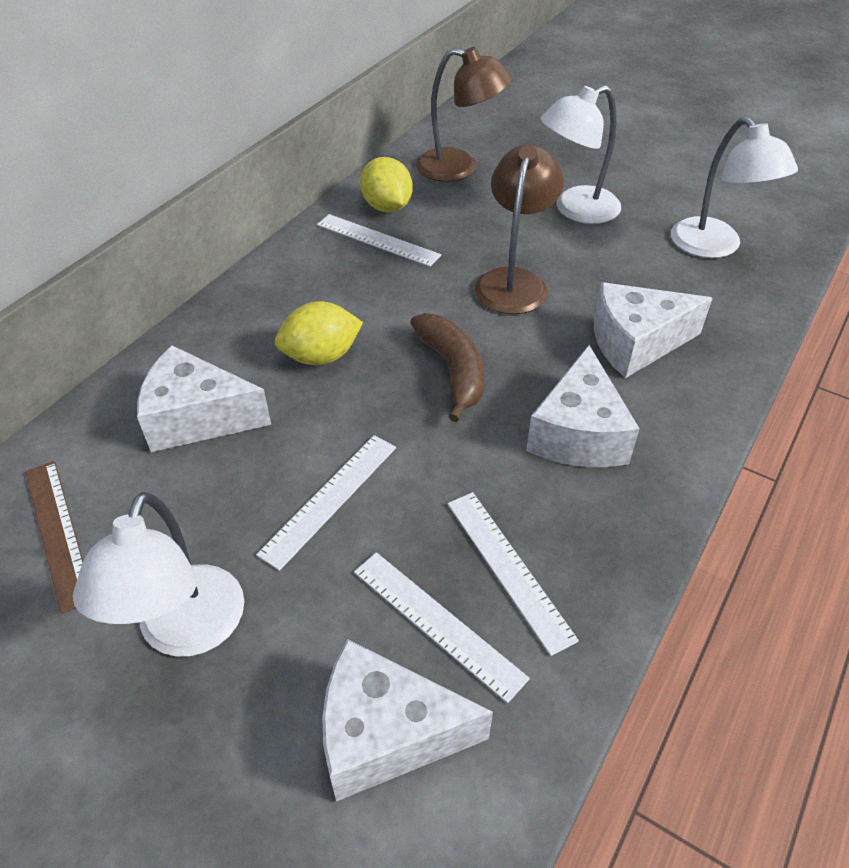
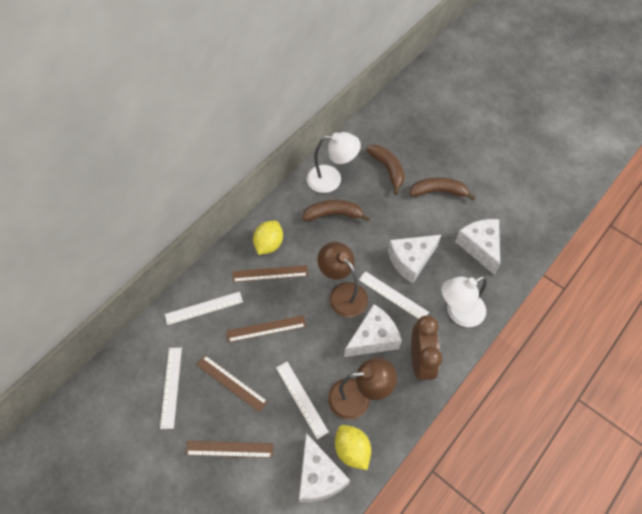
brown banana: 1 -> 3
brown clock: 0 -> 1
brown ruler: 1 -> 4
white lamp: 3 -> 2

